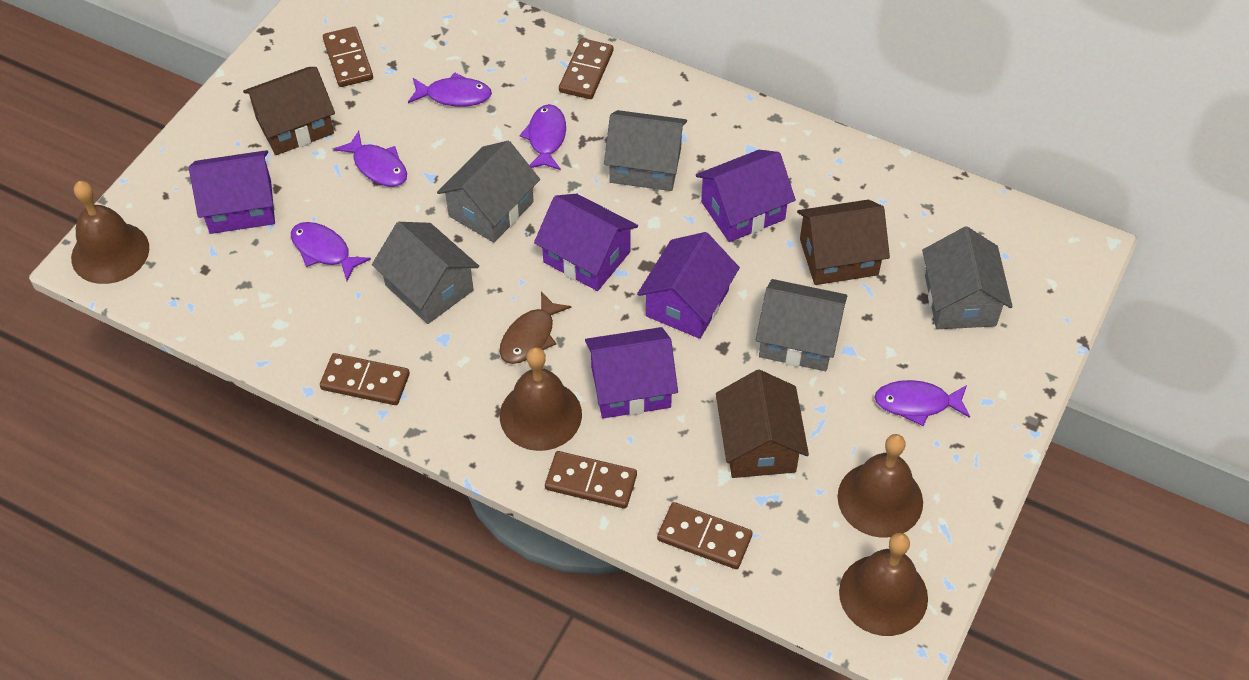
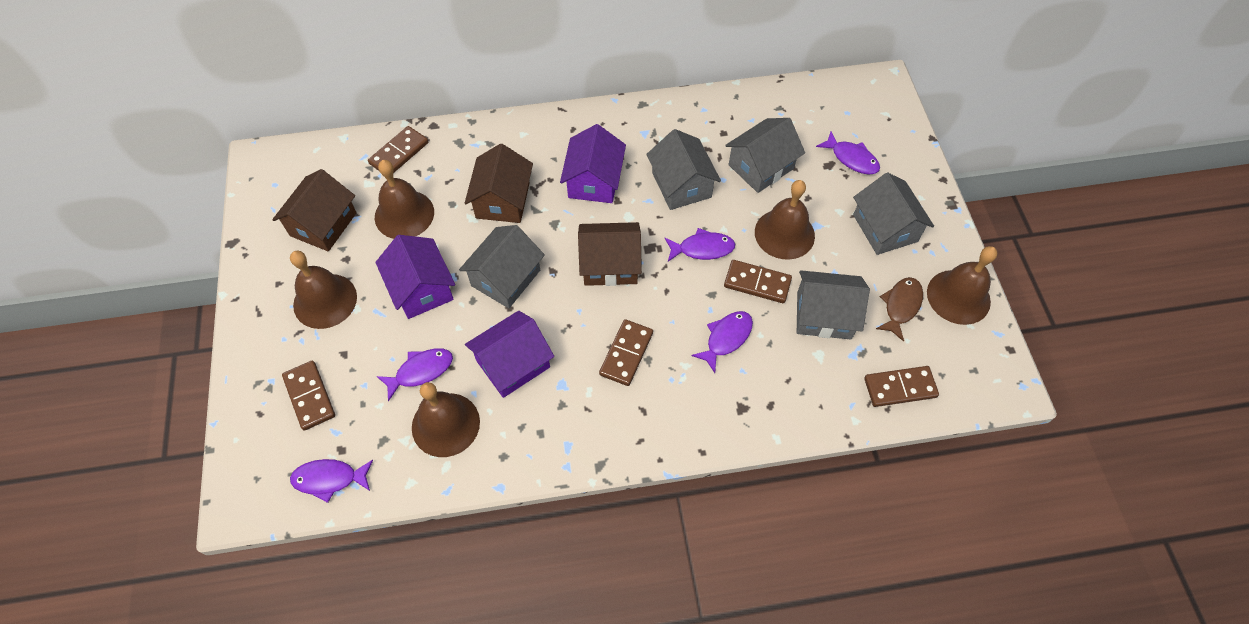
brown bell: 4 -> 5
purple house: 5 -> 3

